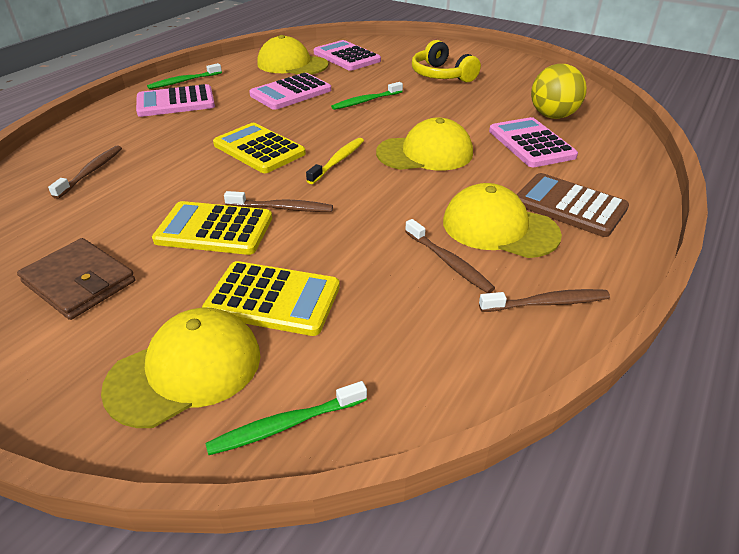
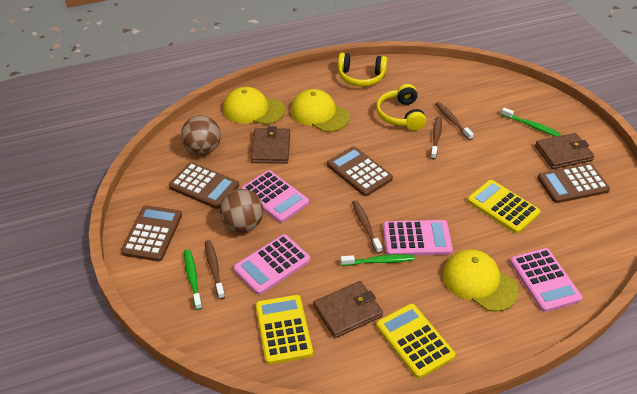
brown ball: 0 -> 2
brown calculator: 1 -> 4
brown wallet: 1 -> 3
yellow ball: 1 -> 0
yellow cap: 4 -> 3
yellow headphones: 1 -> 2
yellow toothbrush: 1 -> 0

